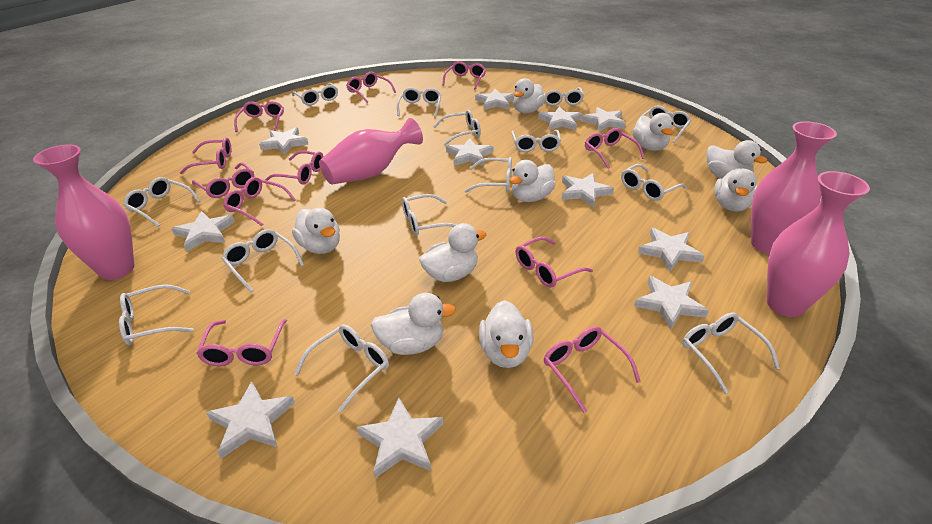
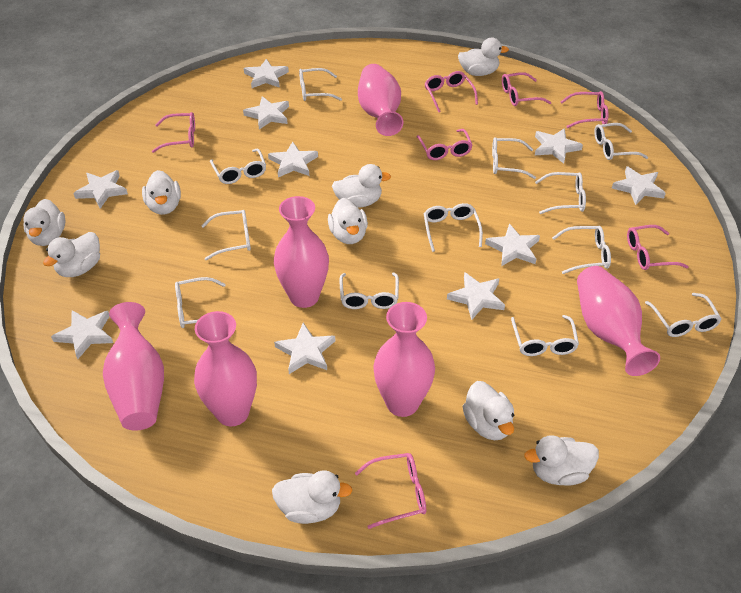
pink glasses: 11 -> 7
pink vase: 4 -> 6
white glasses: 14 -> 12
white star: 11 -> 10

